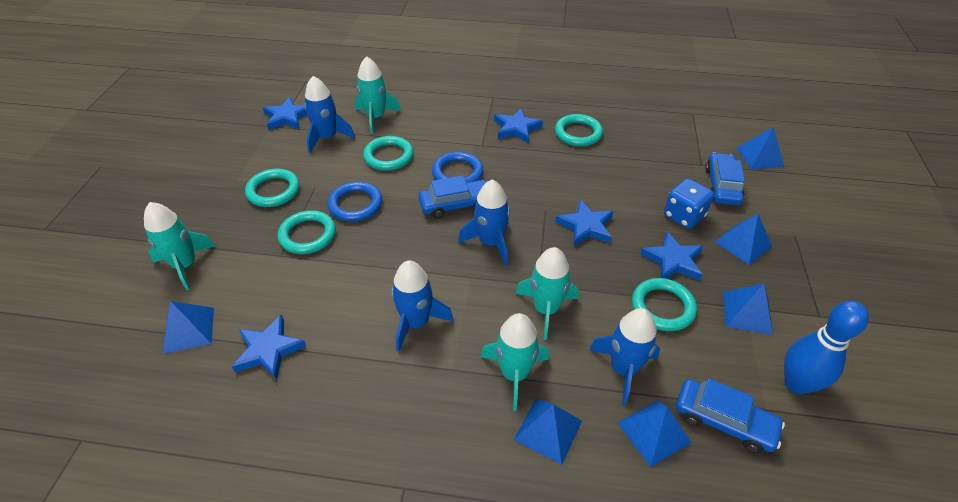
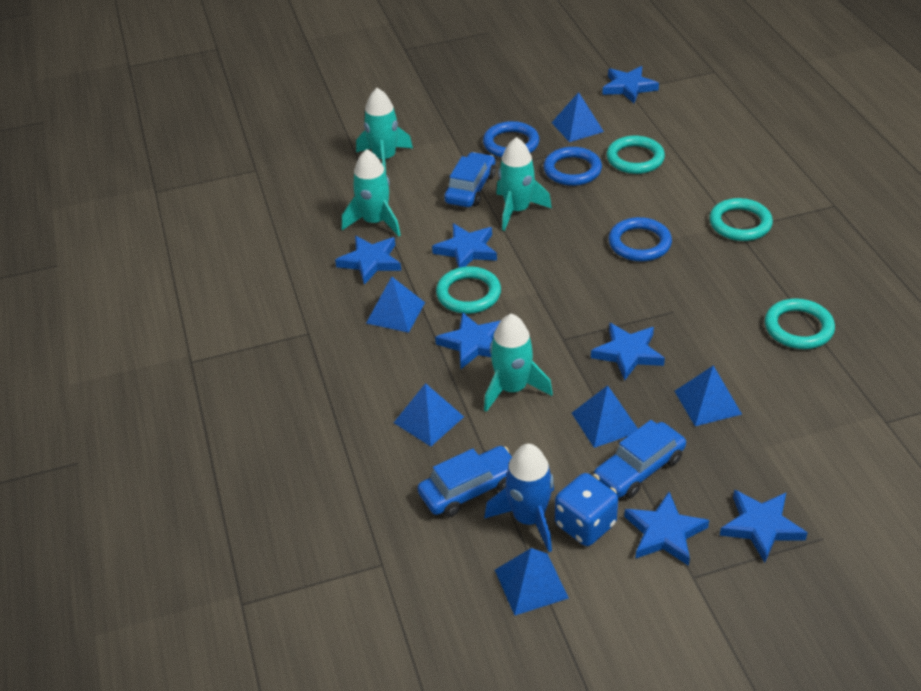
blue bowling pin: 1 -> 0
blue ring: 2 -> 3
blue rocket: 4 -> 1
blue star: 5 -> 7
turquoise ring: 5 -> 4

